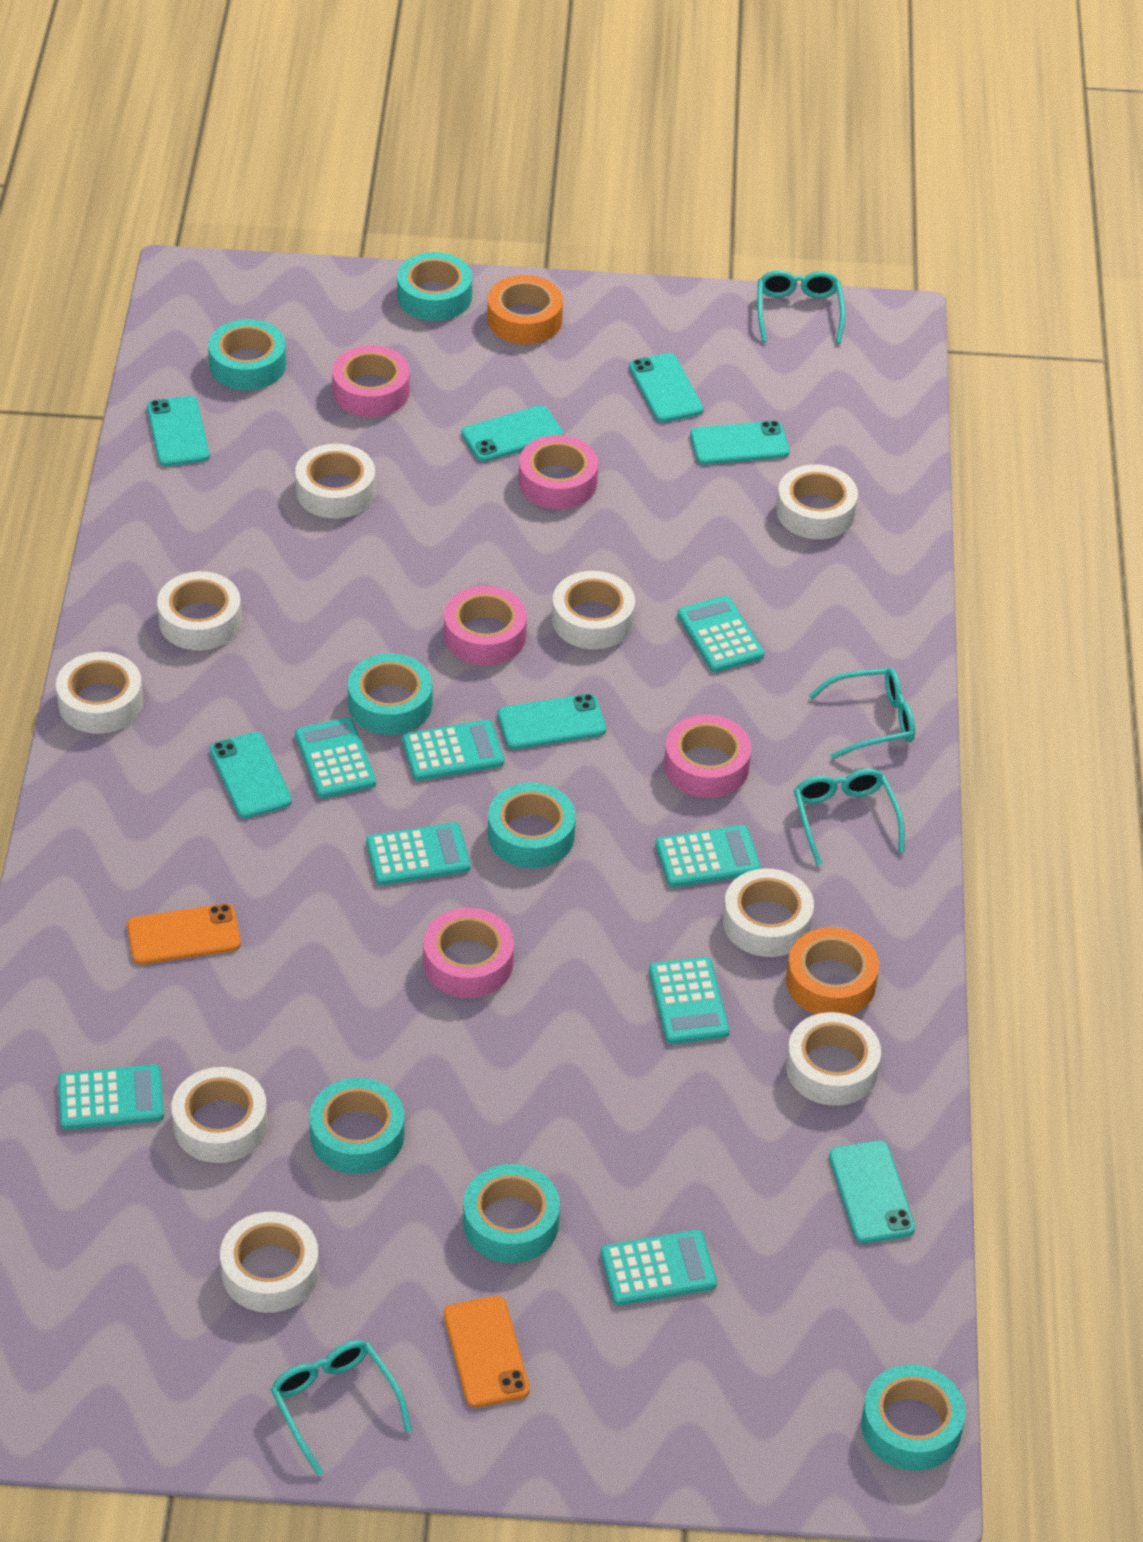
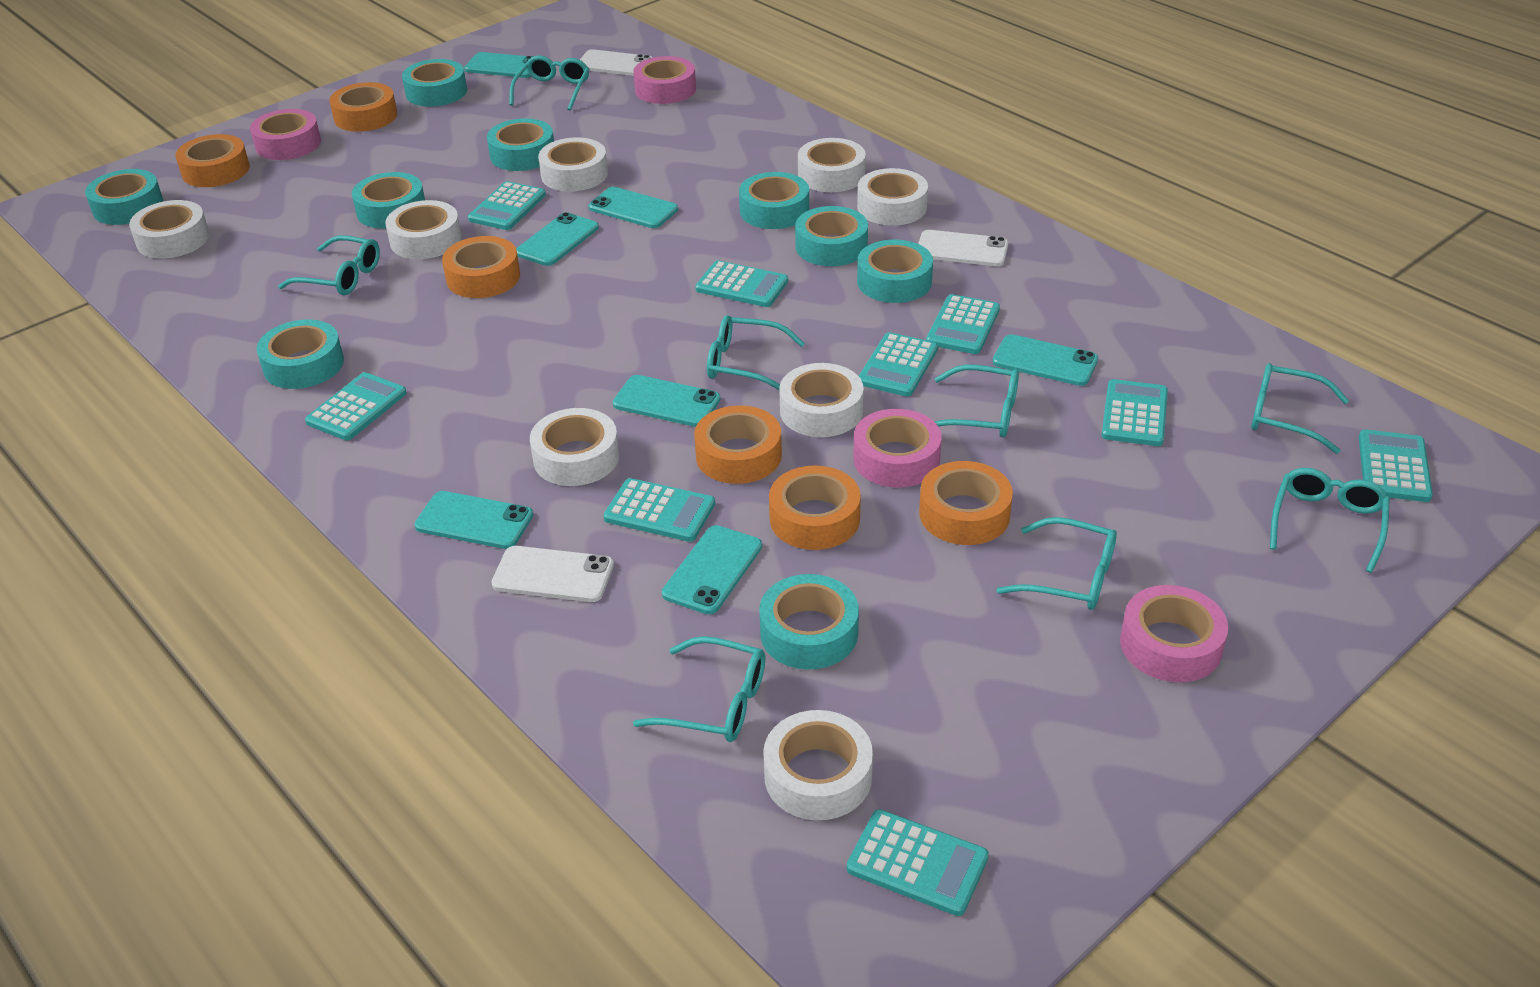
orange phone: 2 -> 0
orange tape: 2 -> 6
pink tape: 5 -> 4
turquoise calculator: 8 -> 9
turquoise glasses: 4 -> 8
turquoise tape: 7 -> 9
white phone: 0 -> 3
white tape: 9 -> 8

